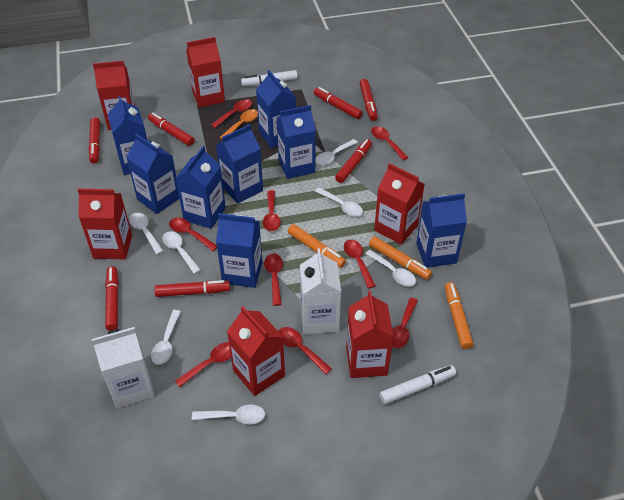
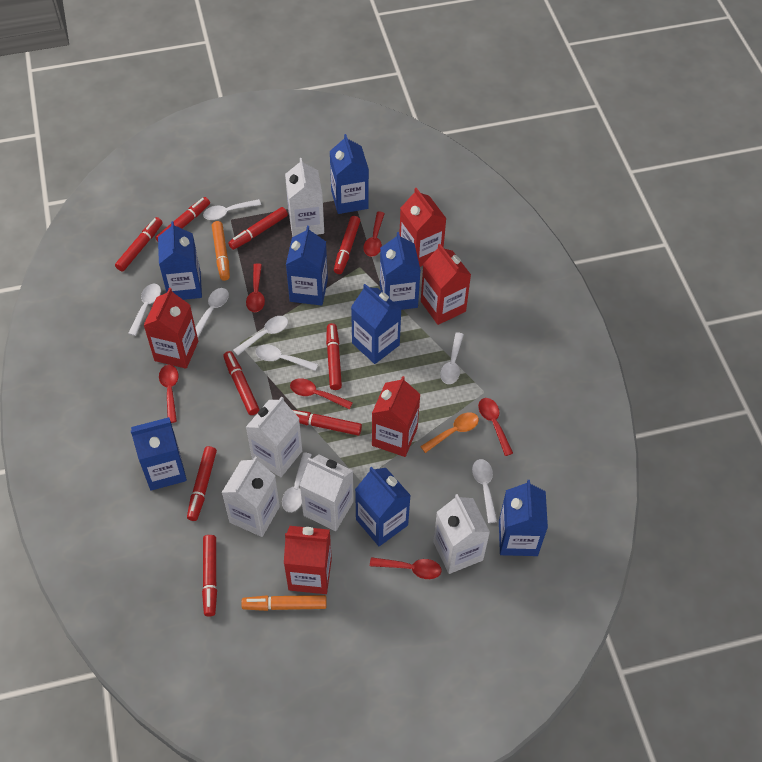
orange marker: 3 -> 2
red carton: 6 -> 5
red marker: 7 -> 9
red spoon: 9 -> 6
white carton: 2 -> 5
white marker: 2 -> 0
white spoon: 7 -> 8

